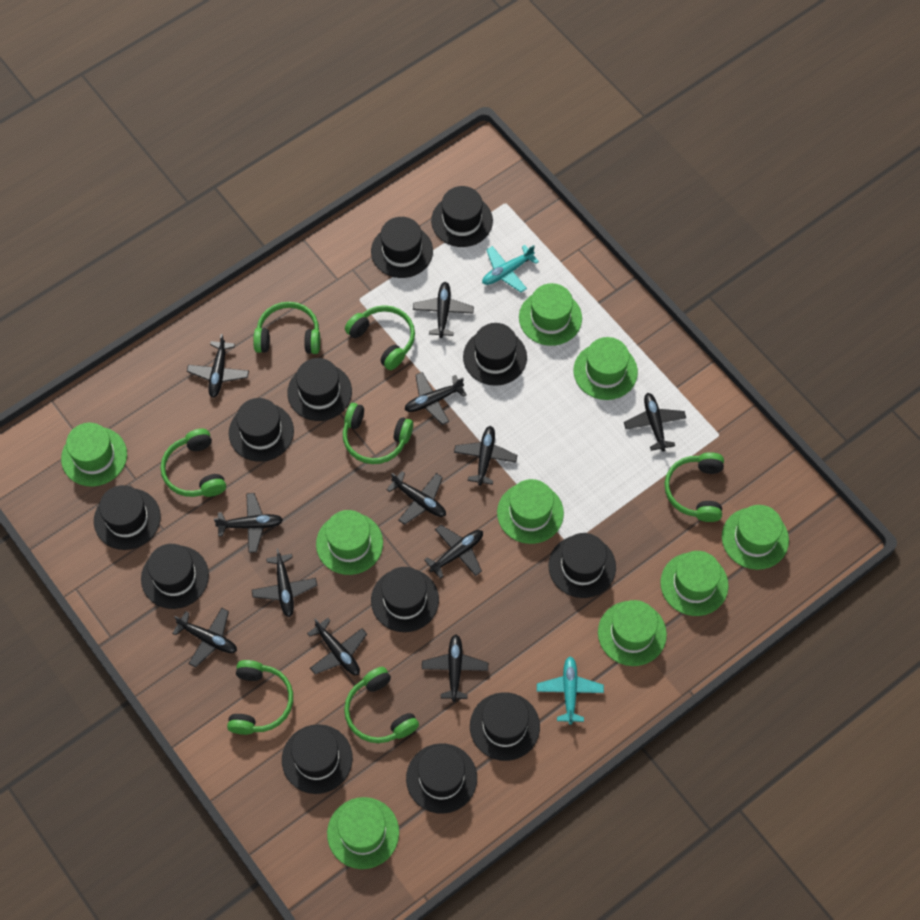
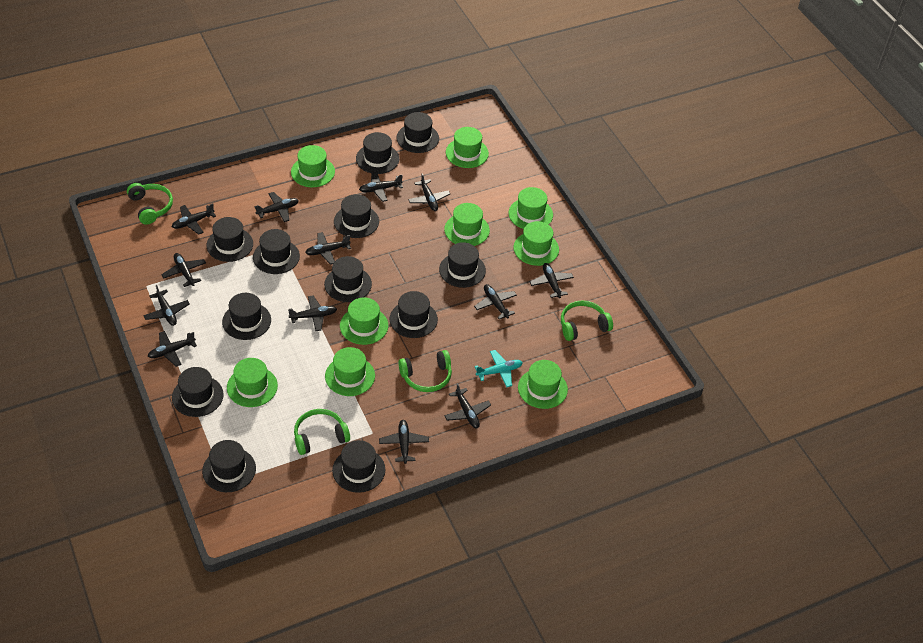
black plane: 12 -> 13
green headphones: 7 -> 4
turquoise plane: 2 -> 1

